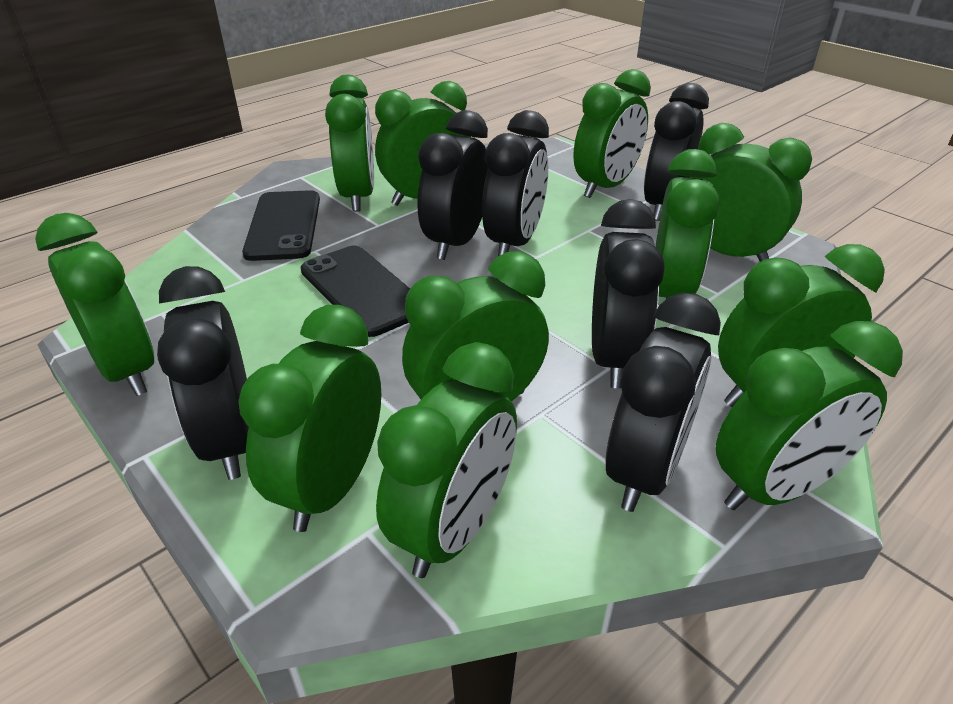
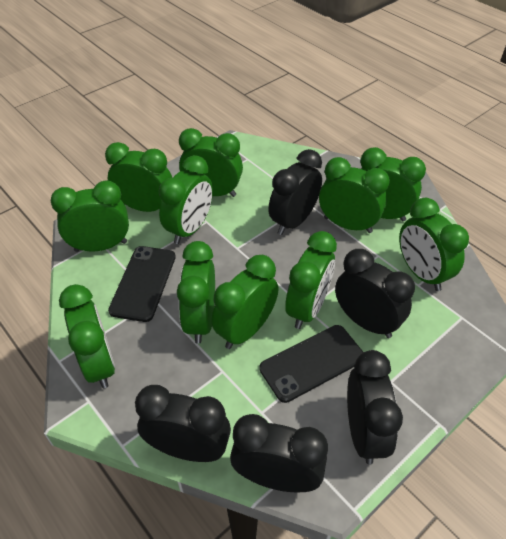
black clock: 6 -> 5

